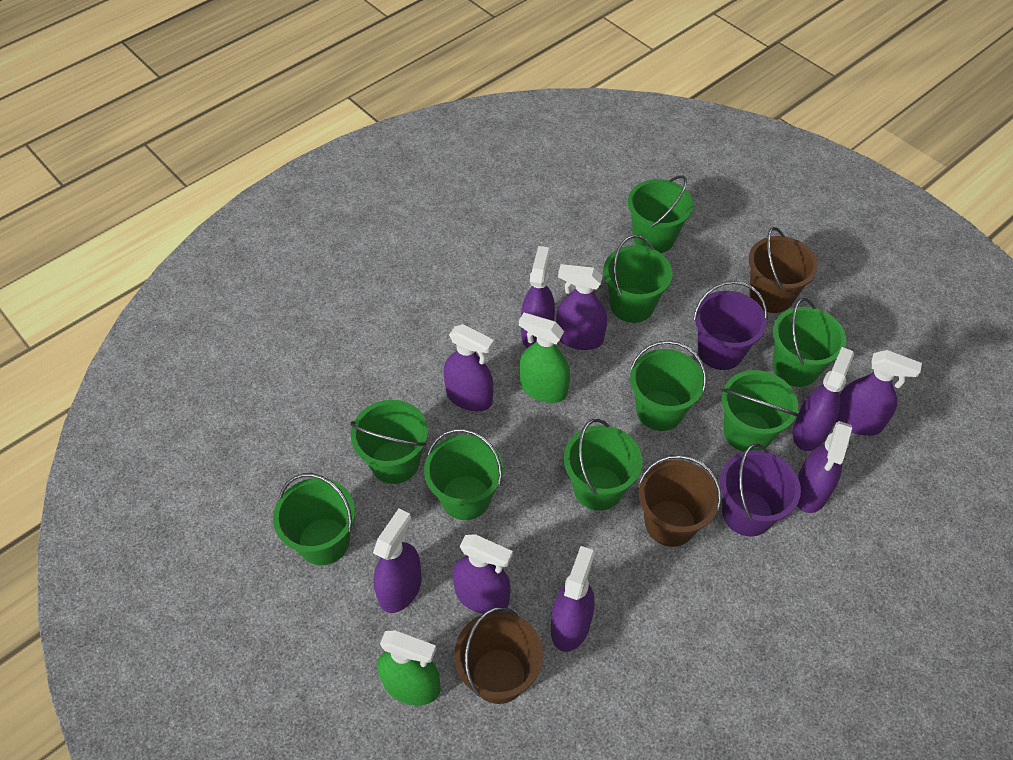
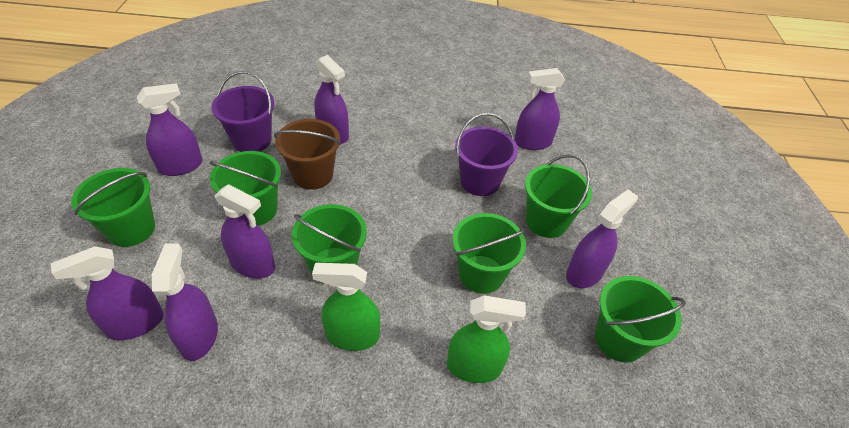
brown bucket: 3 -> 1
green bucket: 9 -> 6
purple spray bottle: 9 -> 7

